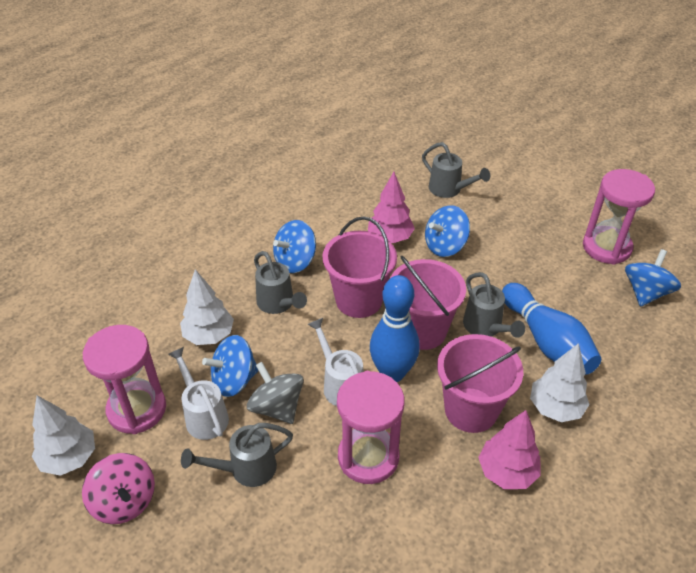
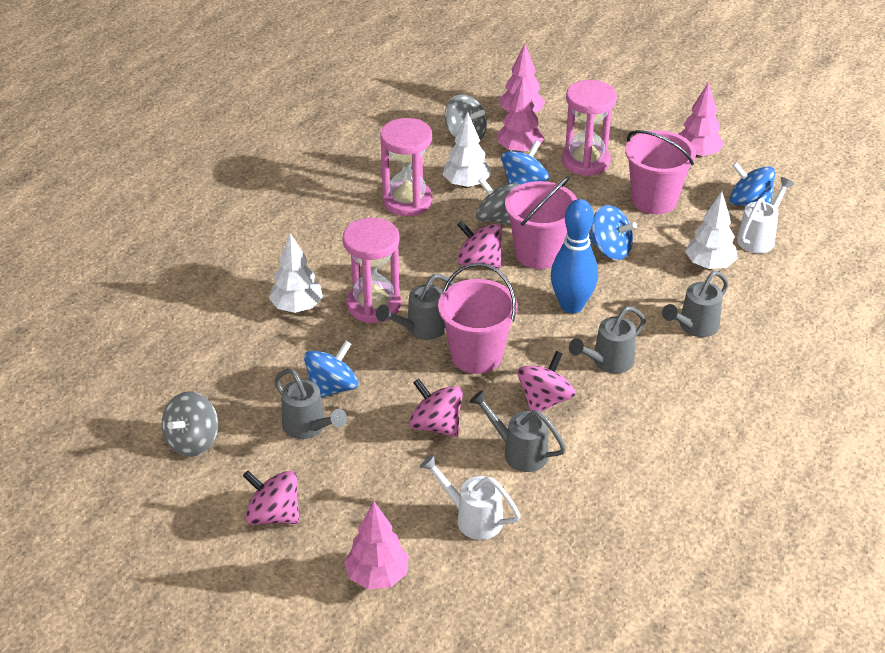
blue bowling pin: 2 -> 1
grey spinning top: 1 -> 3
grey watering can: 4 -> 5
pink spinning top: 1 -> 4
pink tree: 2 -> 4

